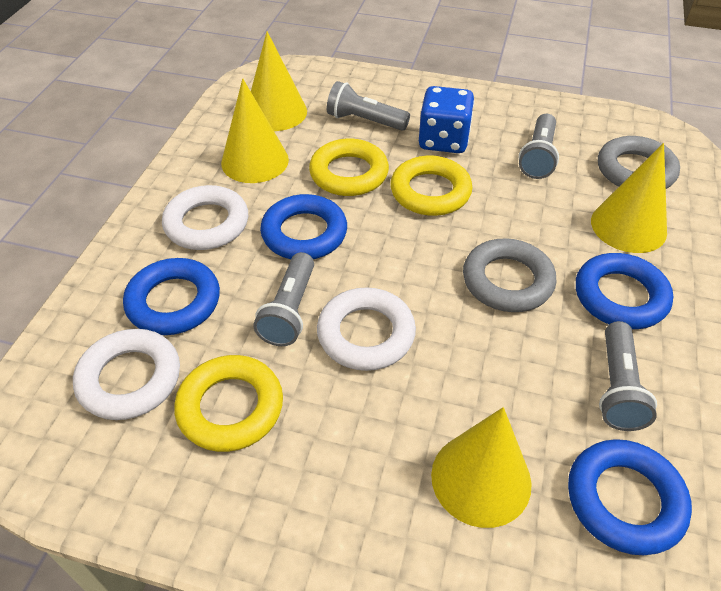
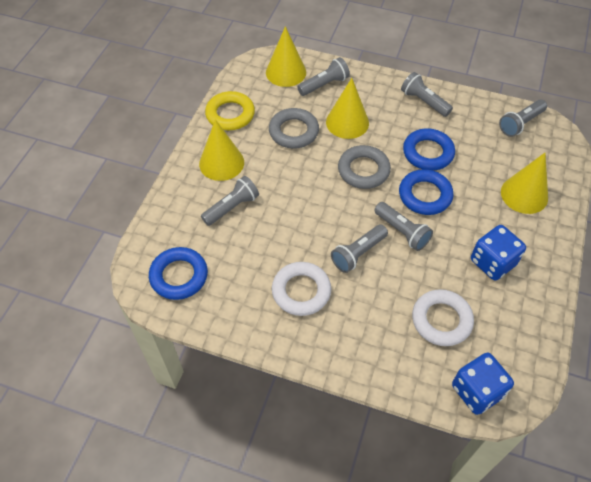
blue dice: 1 -> 2
blue ring: 4 -> 3
grey flashlight: 4 -> 6
white ring: 3 -> 2
yellow ring: 3 -> 1

